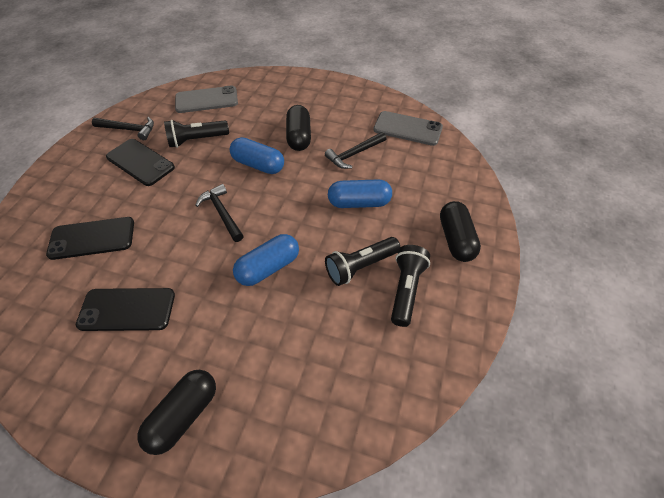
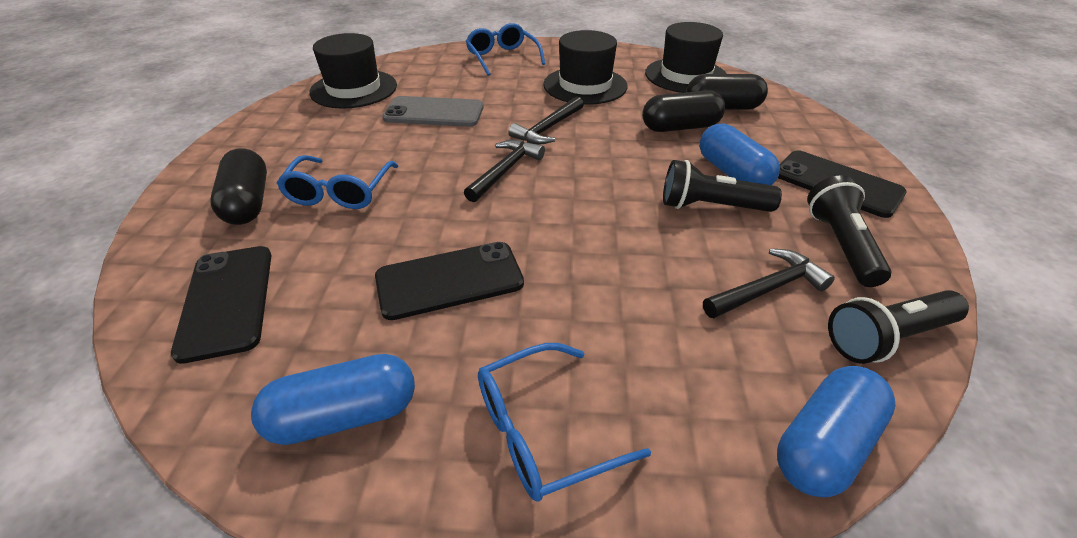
black hat: 0 -> 3
blue glasses: 0 -> 3
grey phone: 2 -> 1

